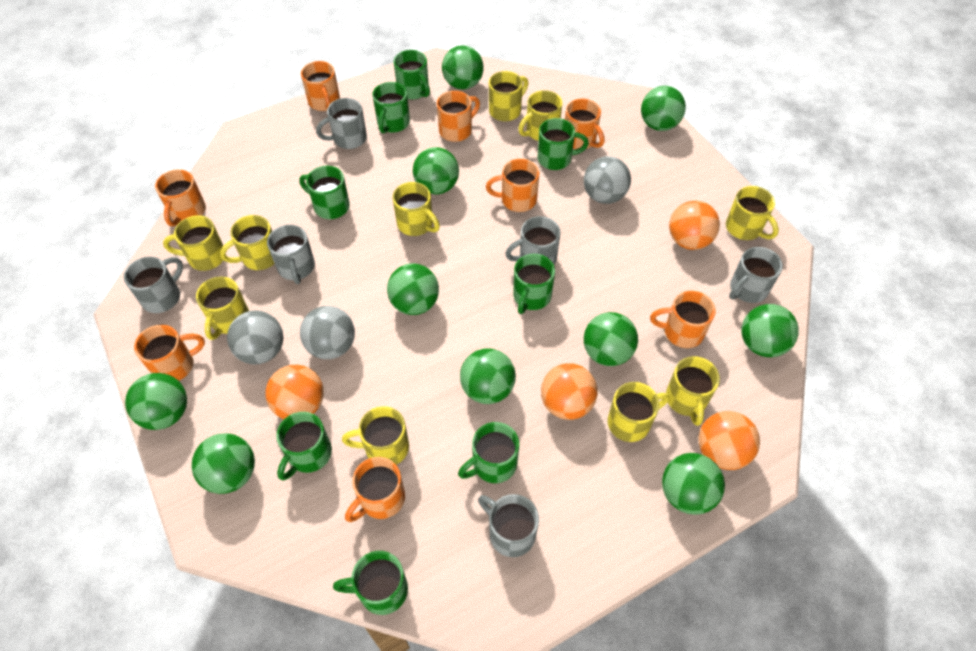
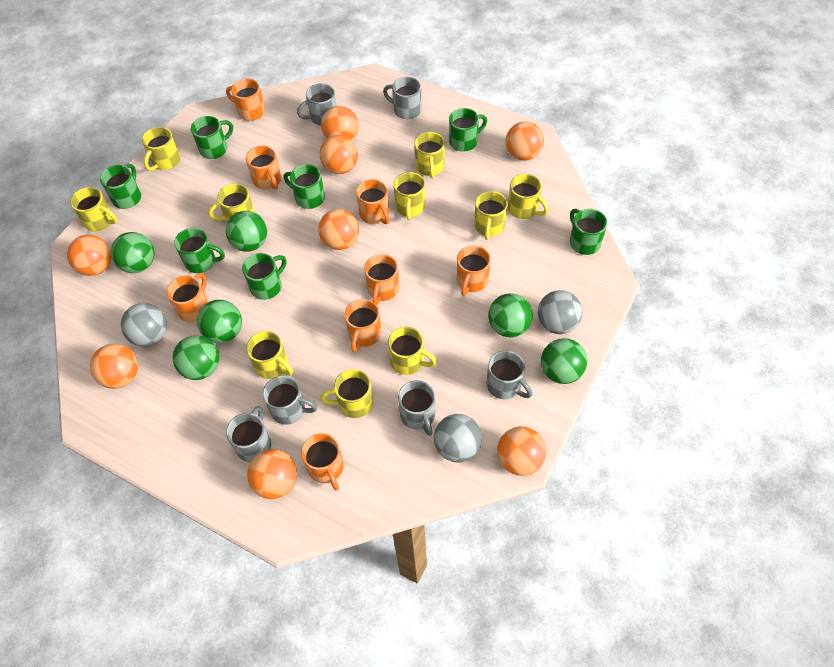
green ball: 10 -> 6
green mug: 8 -> 7
orange ball: 4 -> 8

